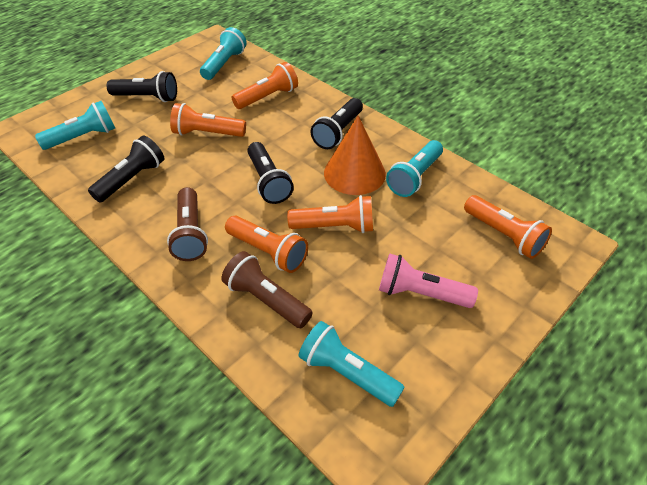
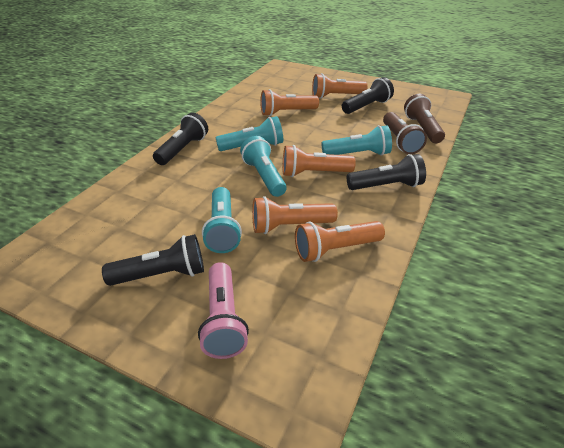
orange cone: 1 -> 0

